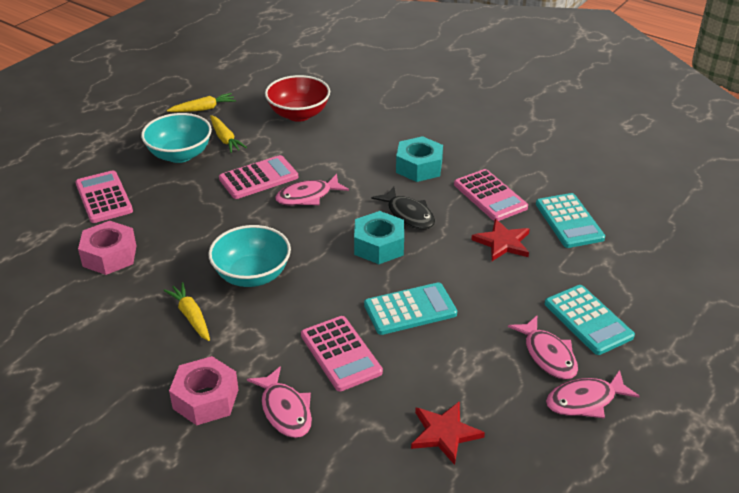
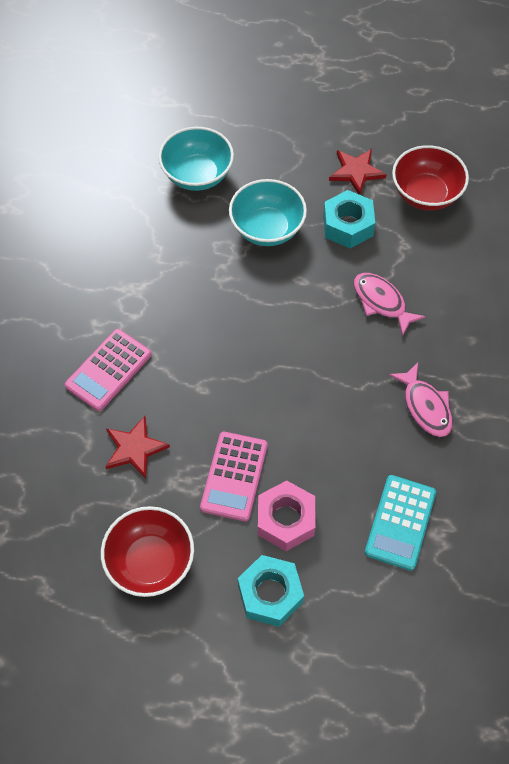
black fish: 1 -> 0
pink calculator: 4 -> 2
pink fish: 4 -> 2
pink nut: 2 -> 1
red bowl: 1 -> 2
turquoise calculator: 3 -> 1
yellow carrot: 3 -> 0

